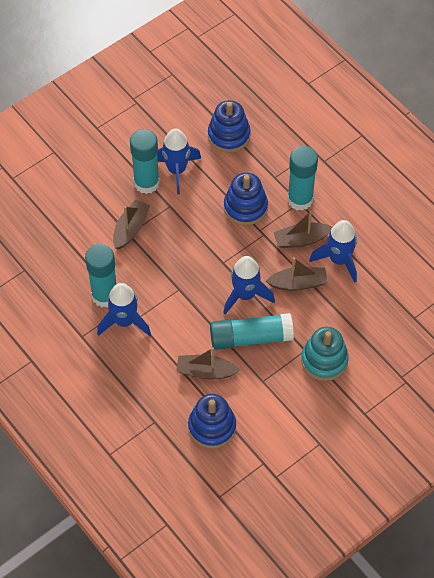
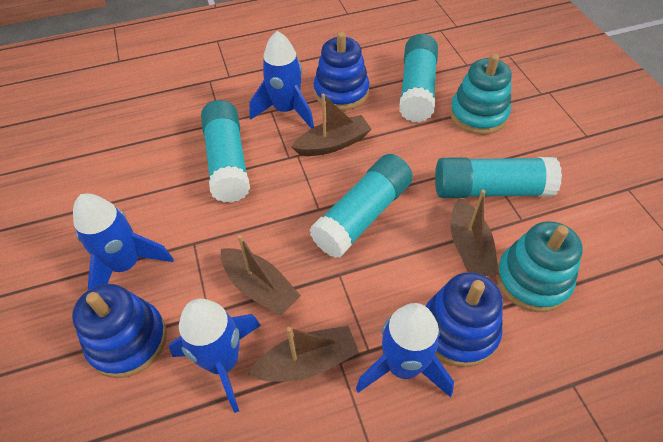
turquoise stacking toy: 1 -> 2

